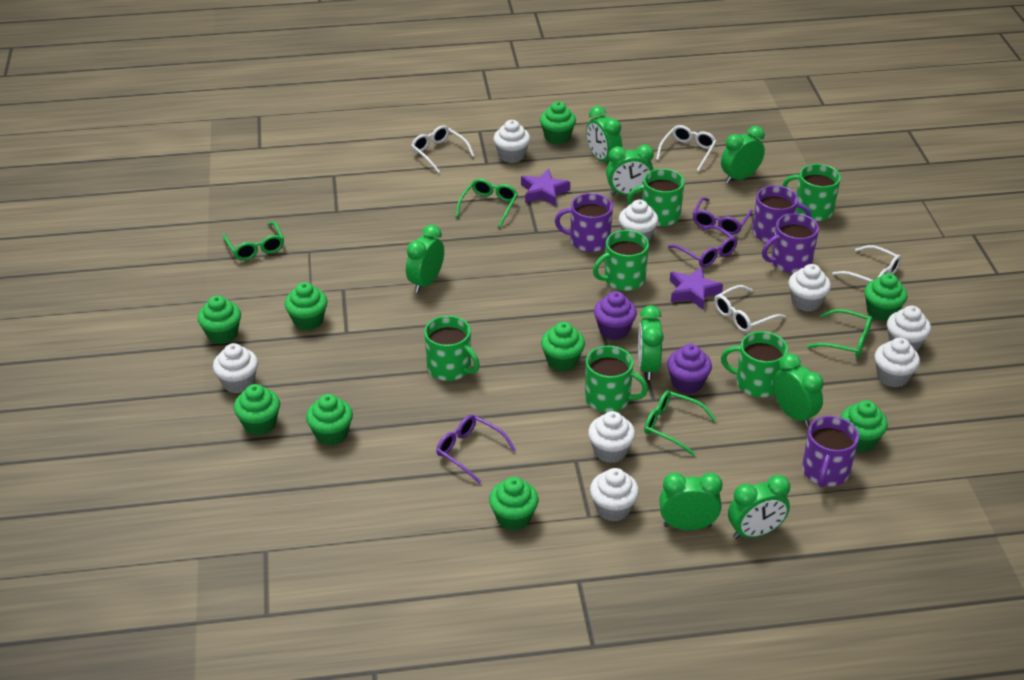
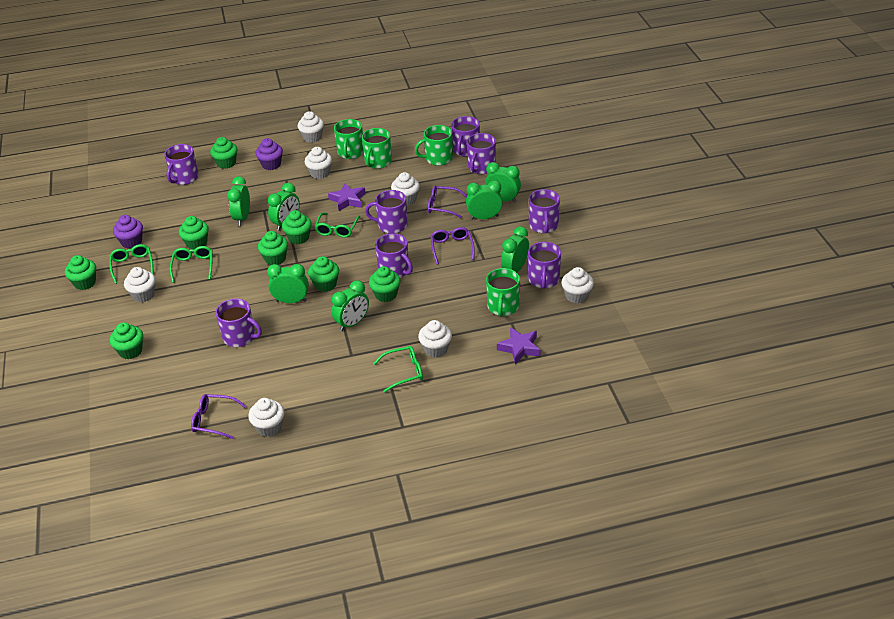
green clock: 8 -> 7
green cupcake: 9 -> 8
green mug: 6 -> 4
purple mug: 4 -> 8
white cupcake: 8 -> 7
white glasses: 4 -> 0

